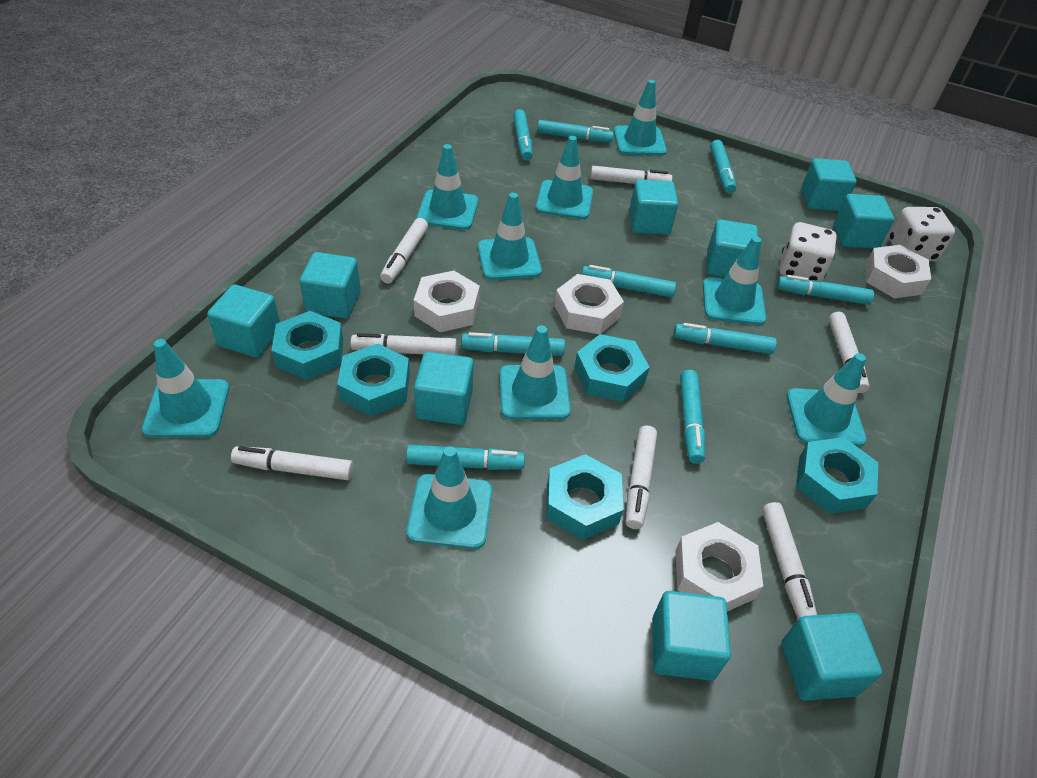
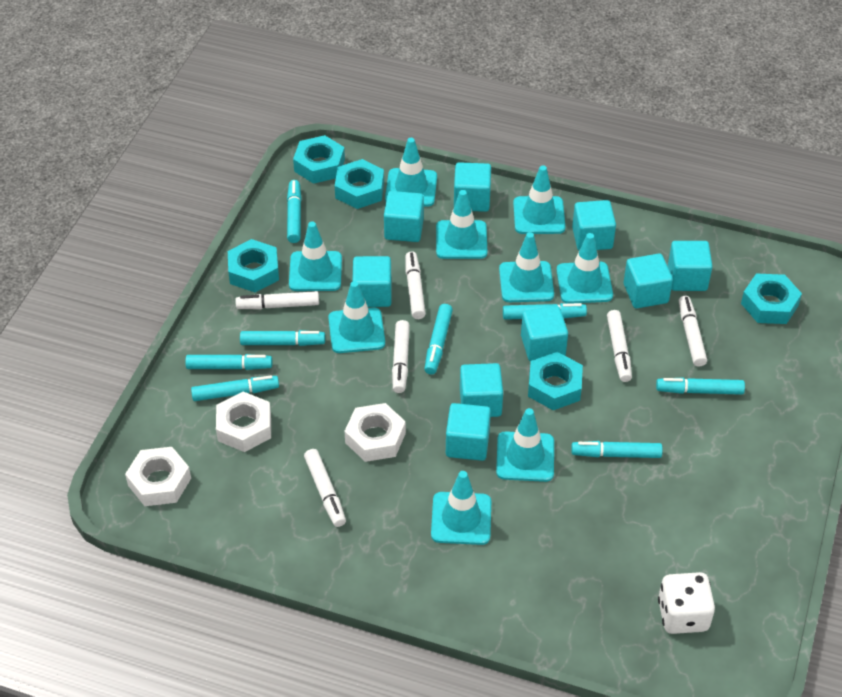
turquoise marker: 9 -> 8
white dice: 2 -> 1
white marker: 7 -> 6
white nut: 4 -> 3

